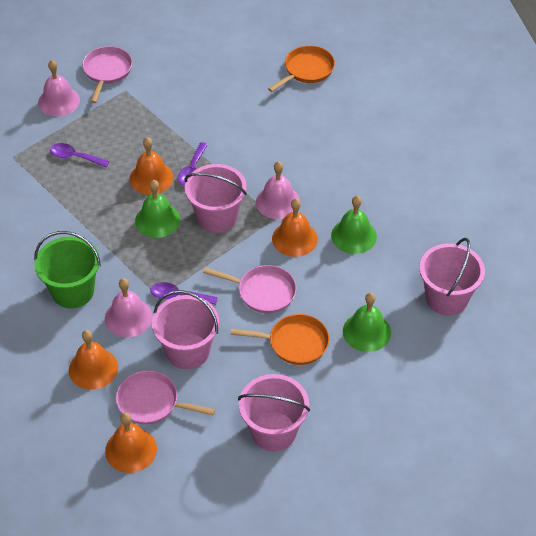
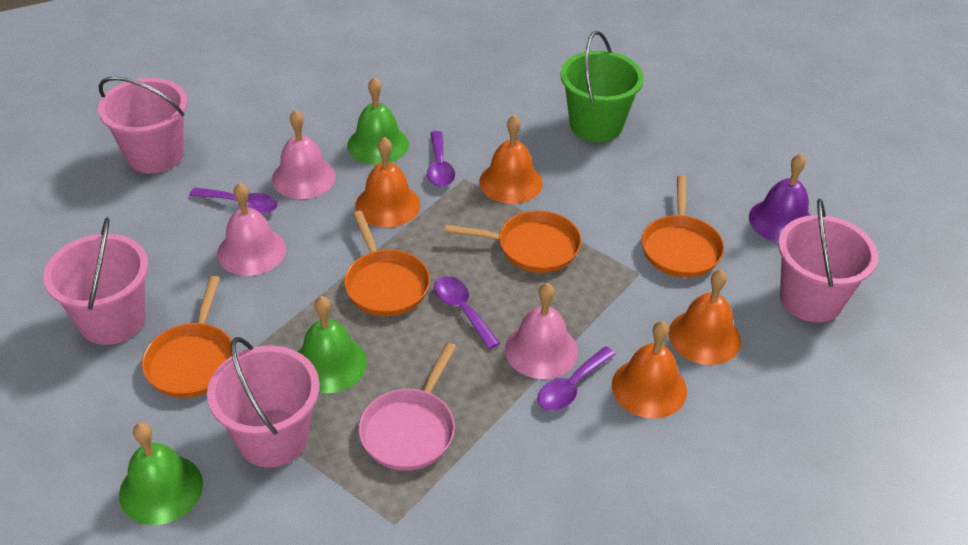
orange pan: 2 -> 4
pink pan: 3 -> 1
purple bell: 0 -> 1
purple spoon: 3 -> 4

